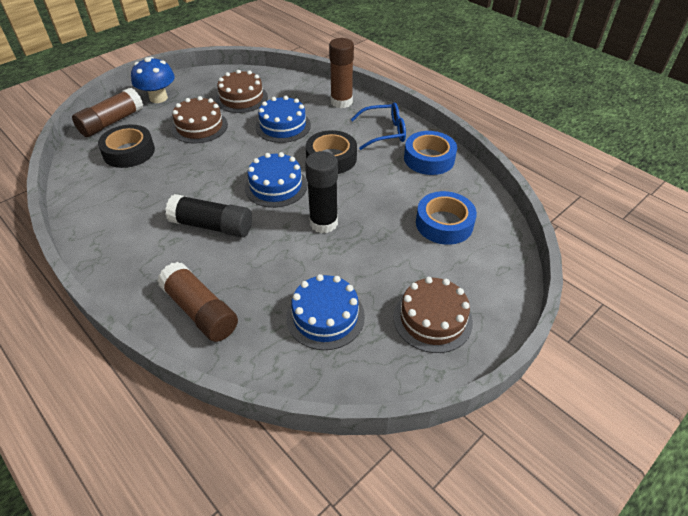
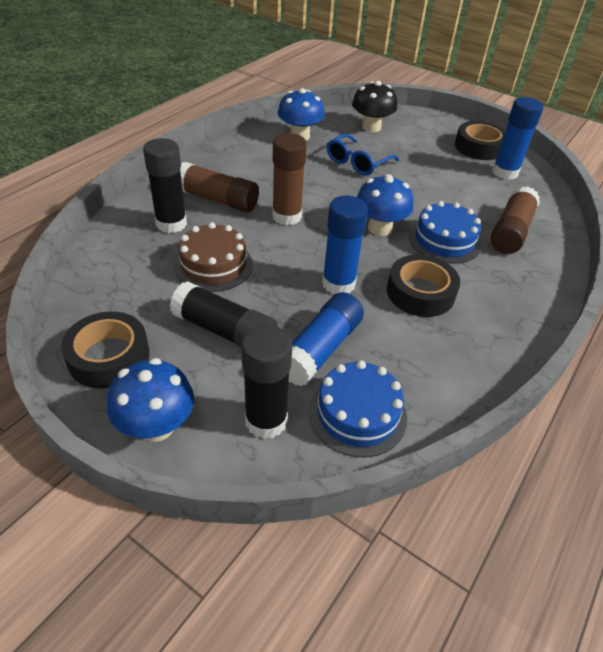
black glue stick: 2 -> 3
black mushroom: 0 -> 1
black tape: 2 -> 3
blue cake: 3 -> 2
blue glue stick: 0 -> 3
blue mushroom: 1 -> 3
blue tape: 2 -> 0
brown cake: 3 -> 1

